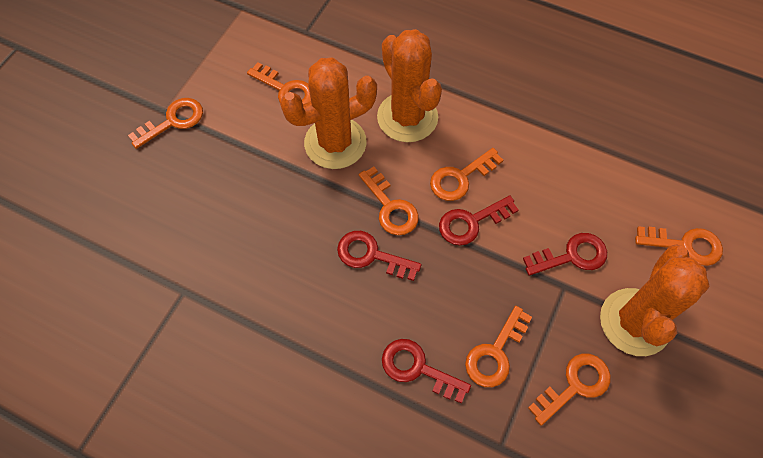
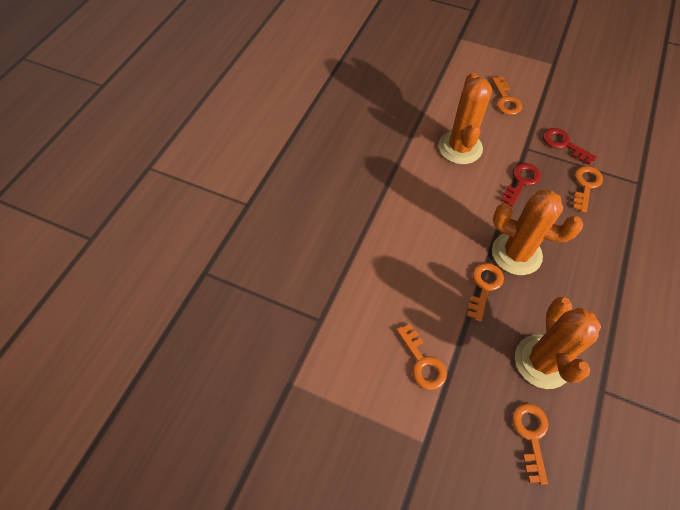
orange key: 7 -> 5
red key: 4 -> 2

